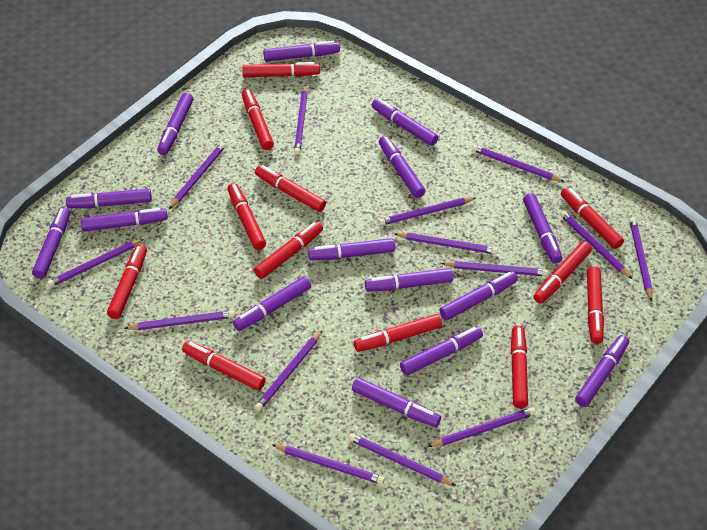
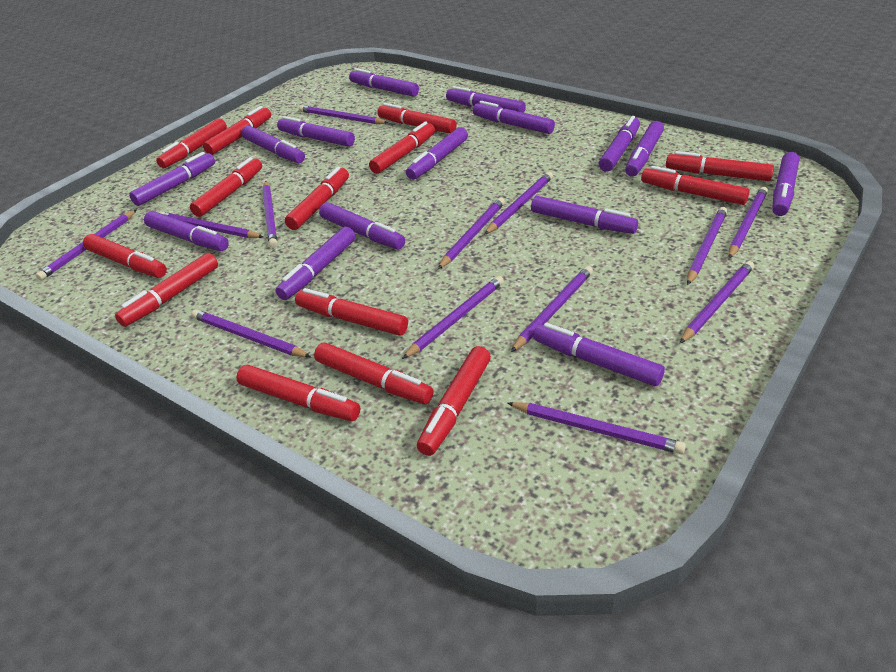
purple pencil: 14 -> 13
red marker: 12 -> 14

